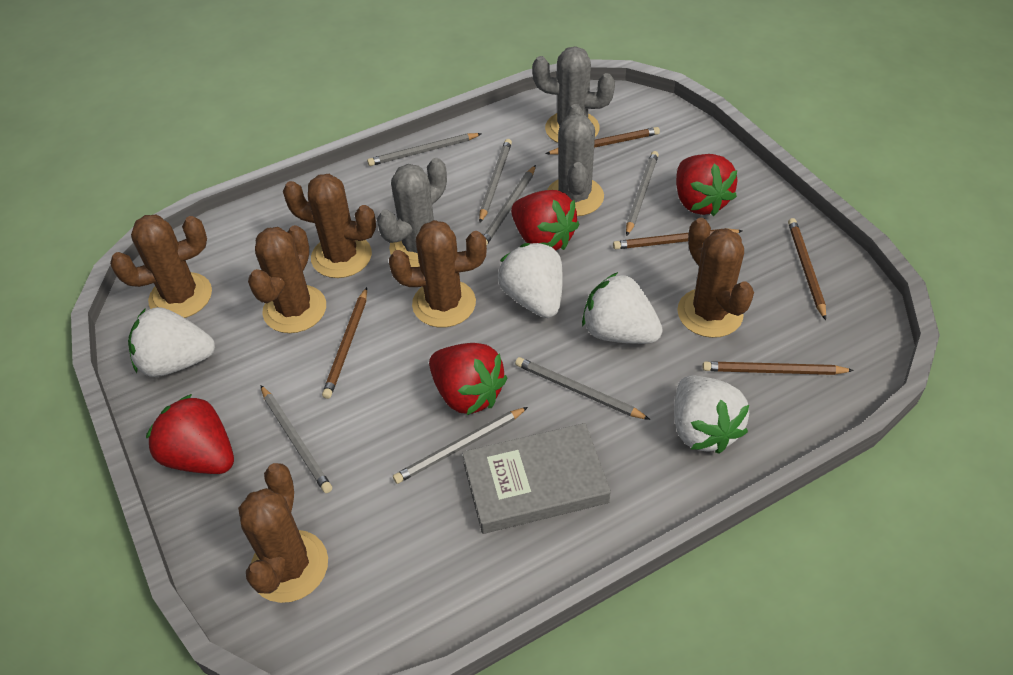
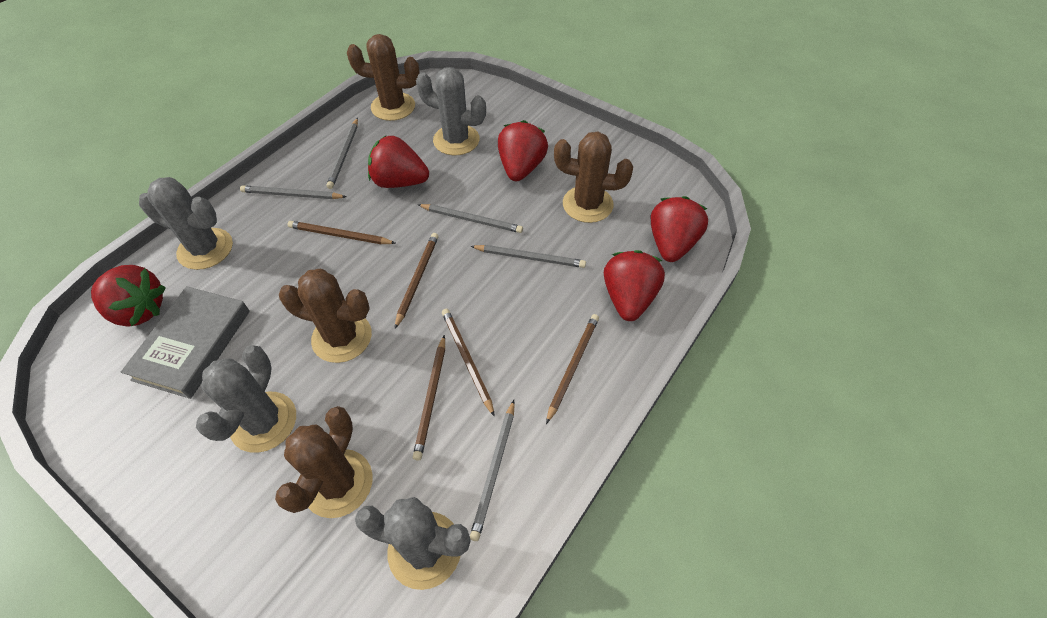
brown cactus: 6 -> 4
grey cactus: 3 -> 4
grey pencil: 7 -> 5
red strawberry: 4 -> 5
white strawberry: 4 -> 0

